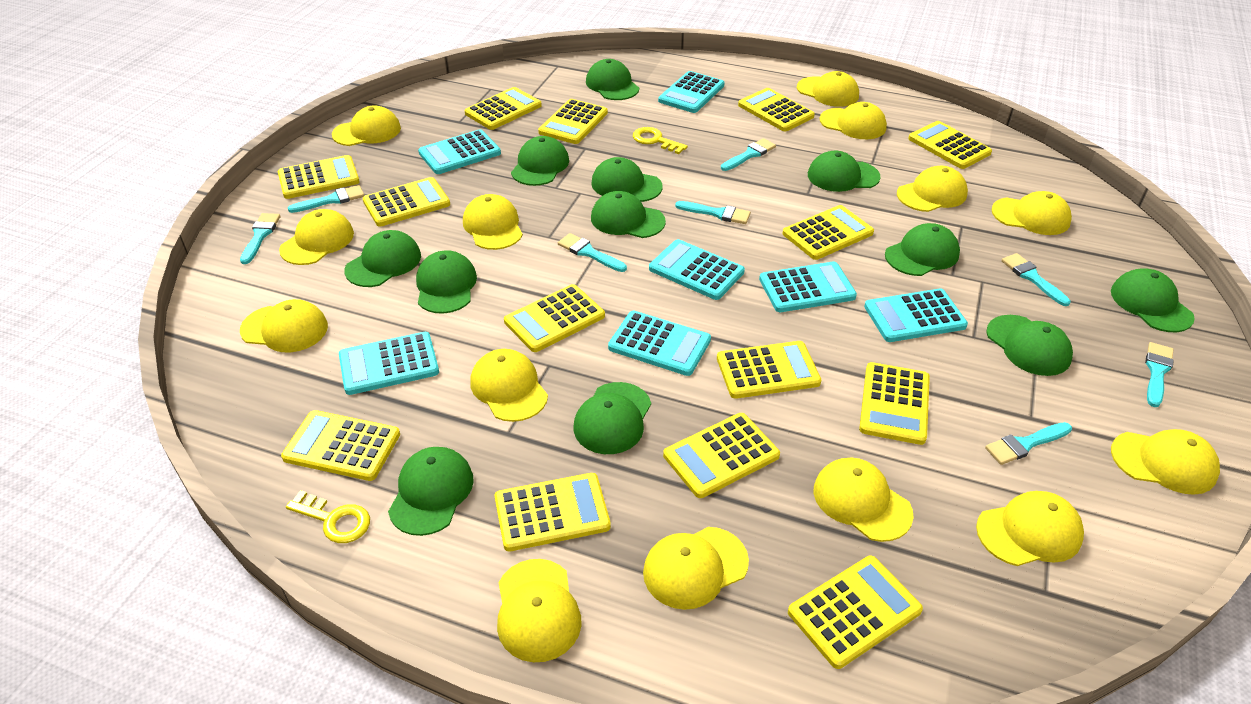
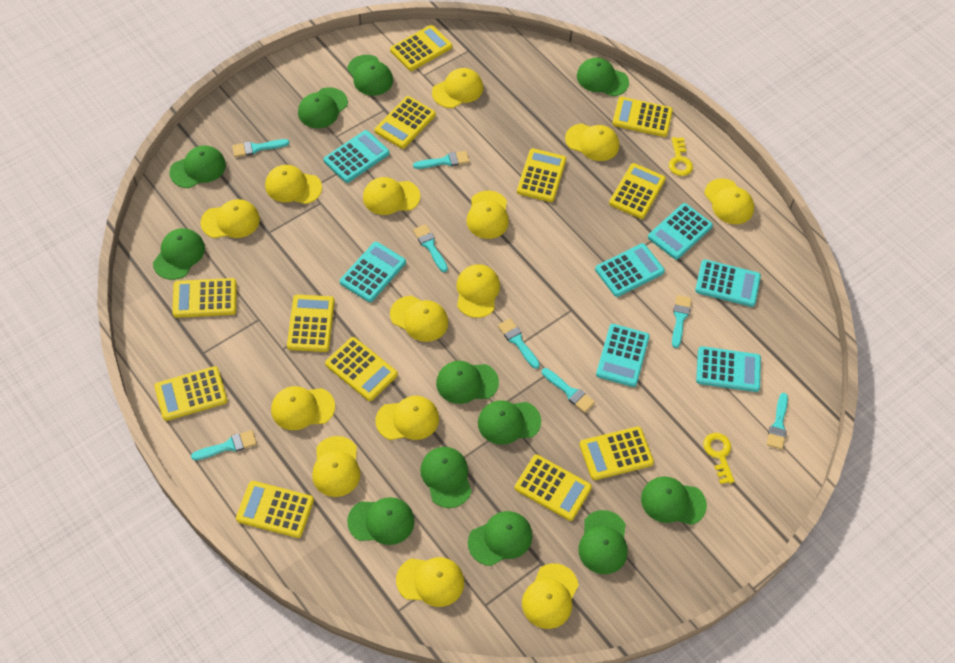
yellow calculator: 14 -> 12

